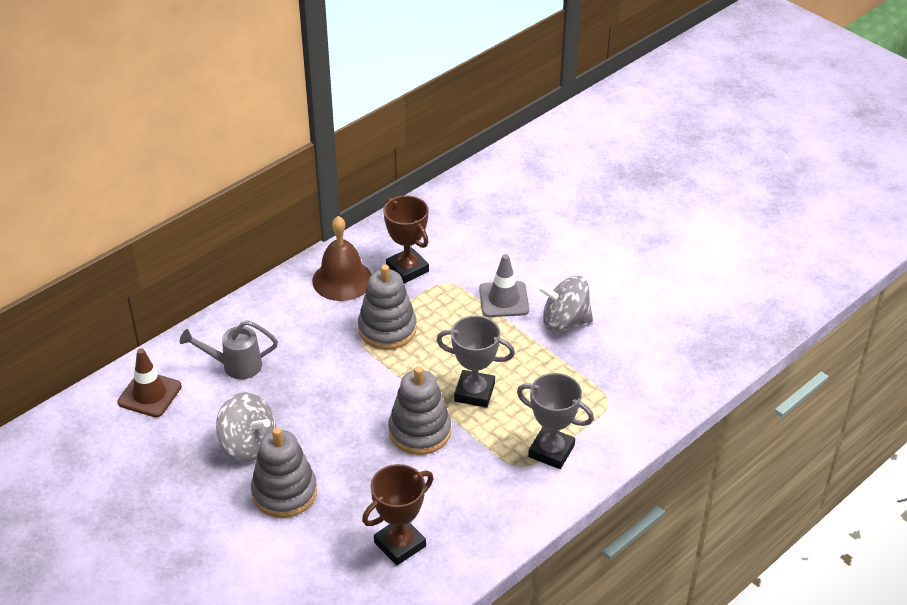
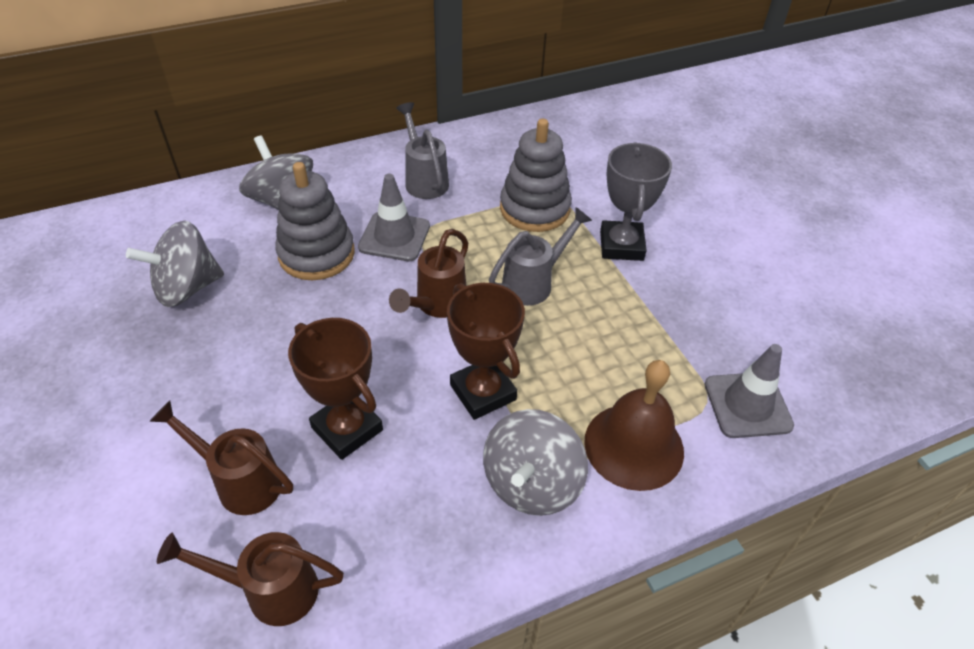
brown traffic cone: 1 -> 0
brown watering can: 0 -> 3
grey spinning top: 2 -> 3
grey stacking toy: 3 -> 2
grey traffic cone: 1 -> 2
grey trophy: 2 -> 1
grey watering can: 1 -> 2

